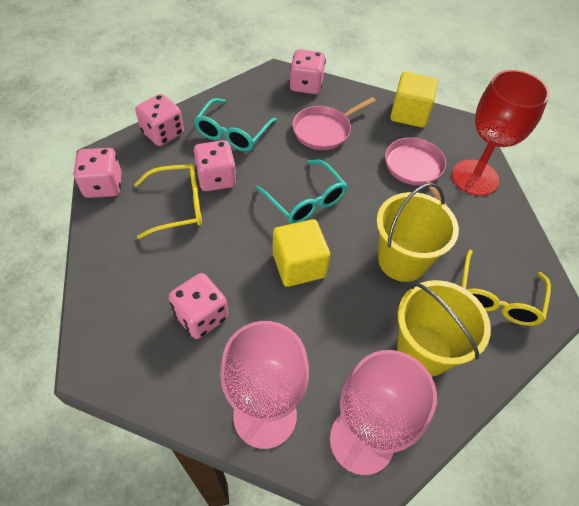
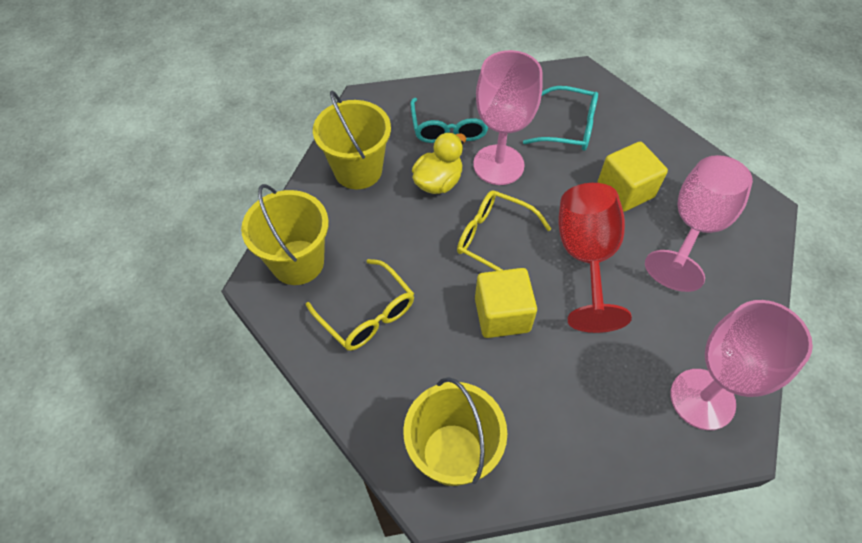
pink dice: 5 -> 0
pink goblet: 2 -> 3
pink pan: 2 -> 0
yellow bucket: 2 -> 3
yellow duck: 0 -> 1

